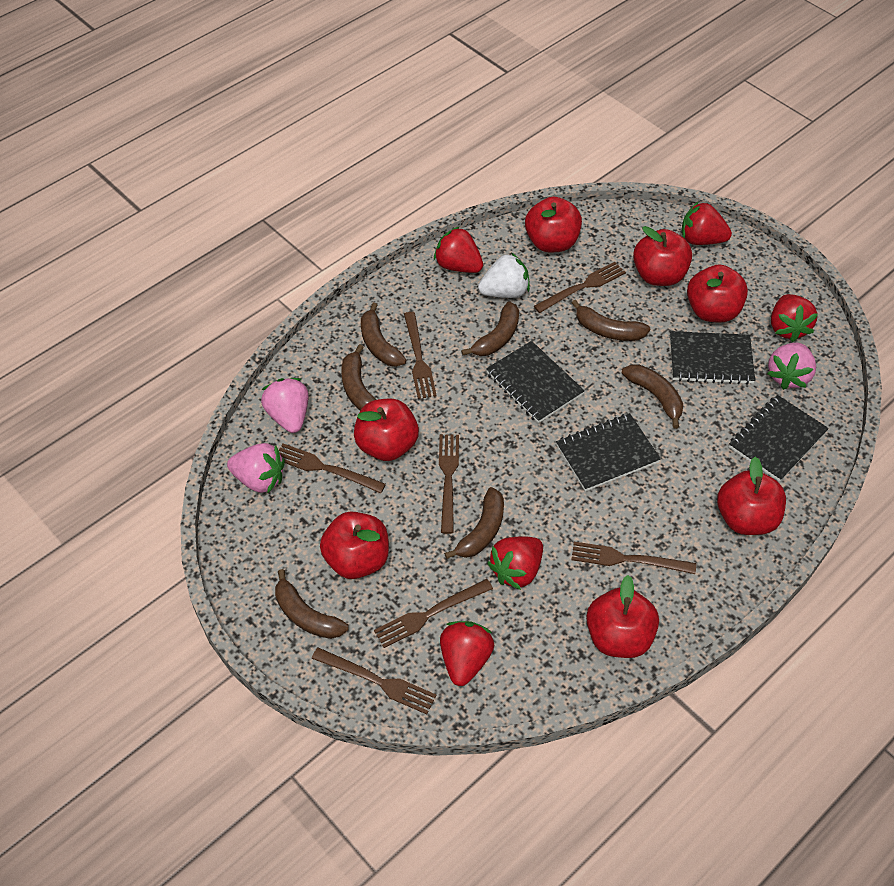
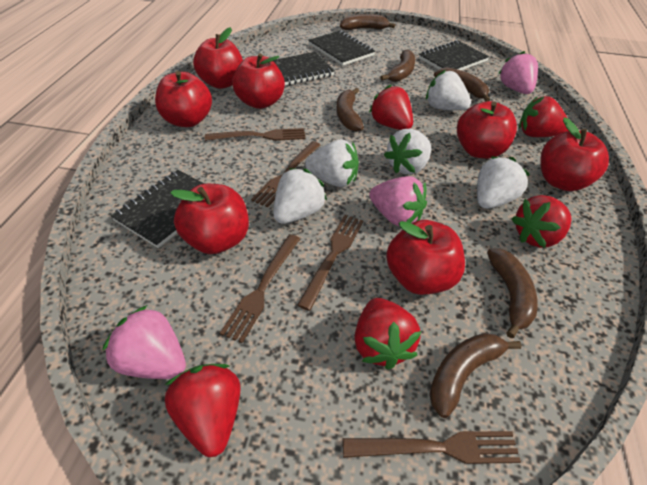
brown banana: 7 -> 6
brown fork: 7 -> 5
white strawberry: 1 -> 5

